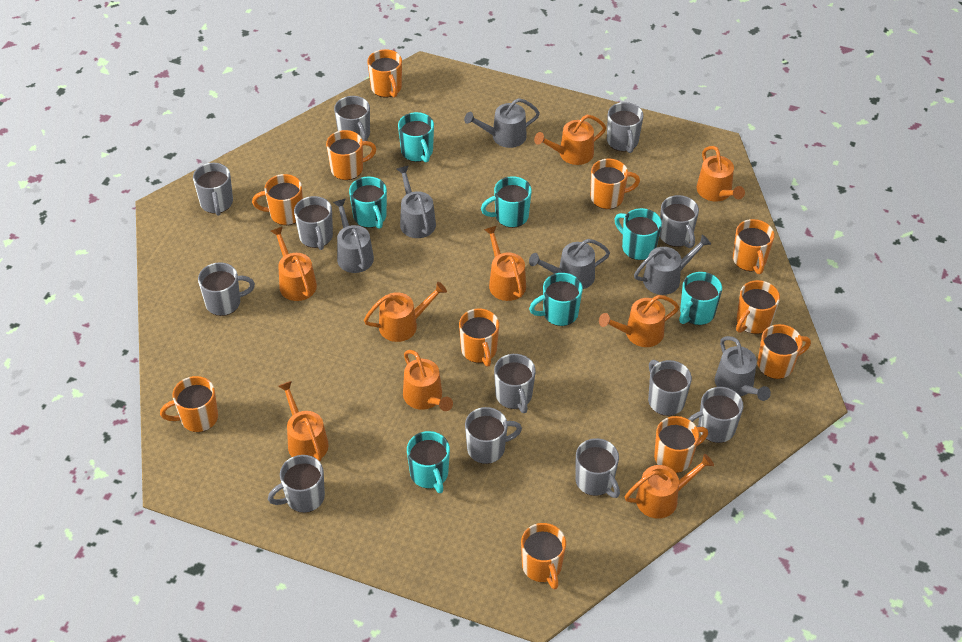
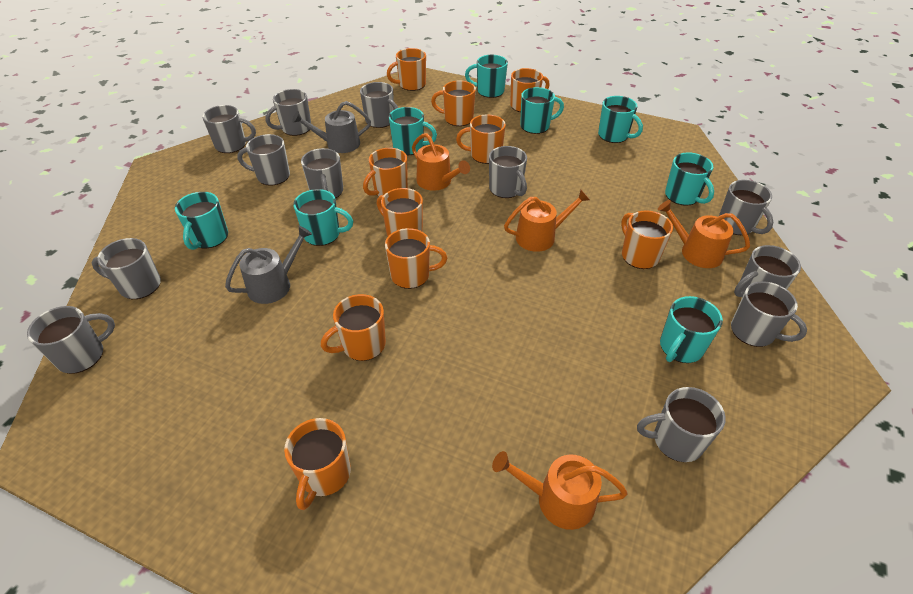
grey watering can: 6 -> 2
orange mug: 11 -> 10
orange watering can: 9 -> 4
turquoise mug: 7 -> 8

